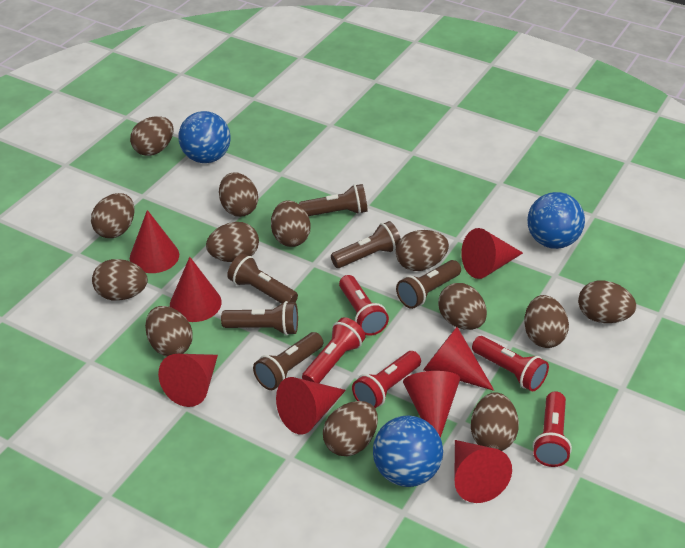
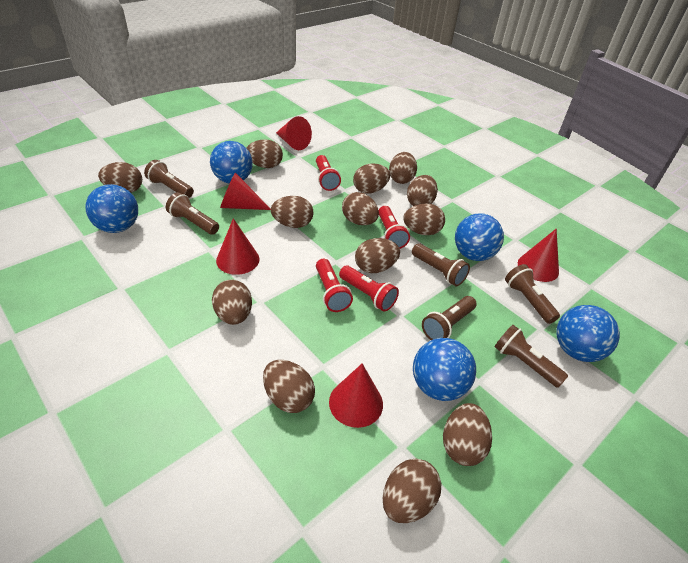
blue ball: 3 -> 5
red cone: 8 -> 5
red flashlight: 5 -> 4

